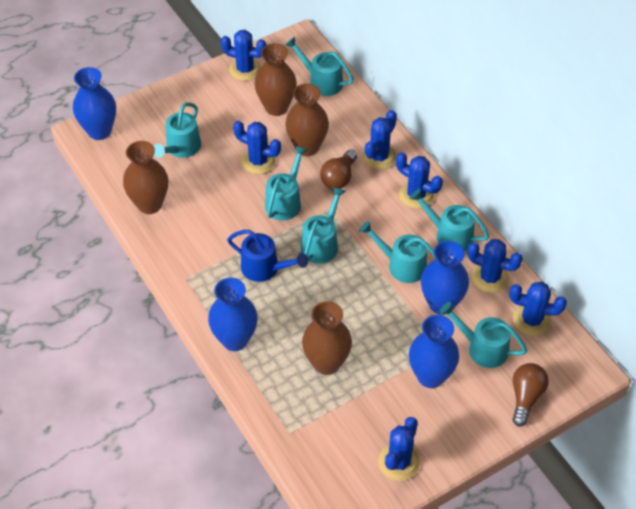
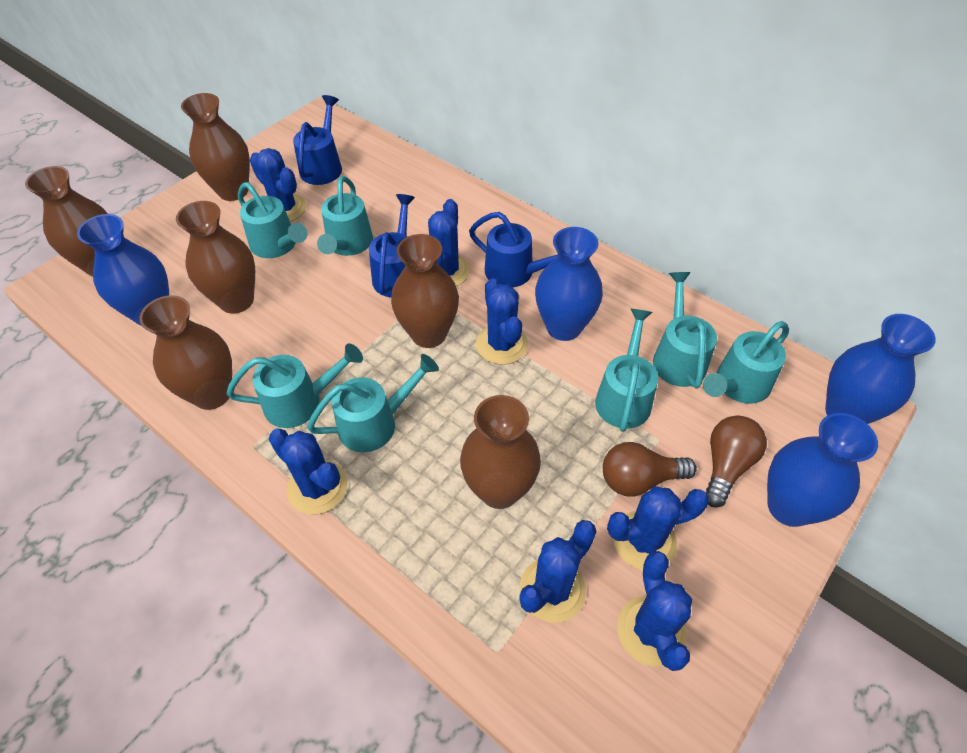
blue watering can: 1 -> 3
brown vase: 4 -> 6

